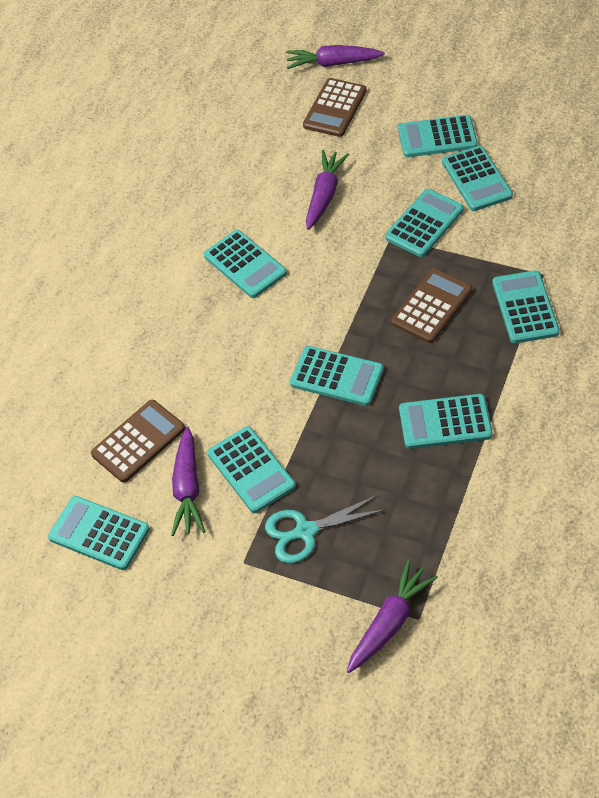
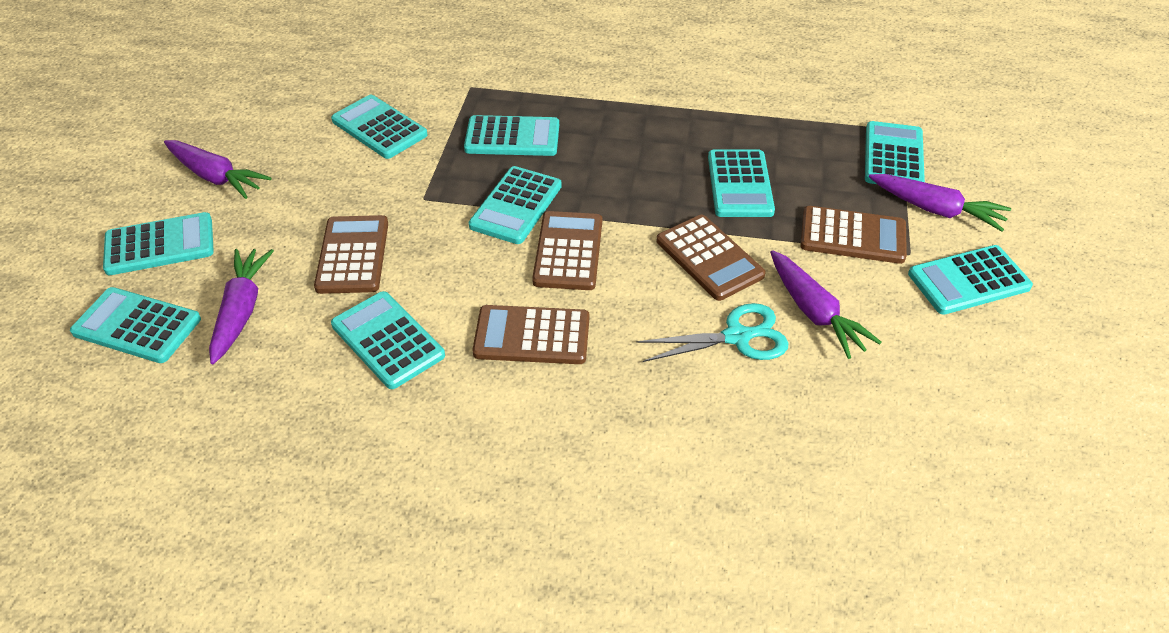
brown calculator: 3 -> 5

